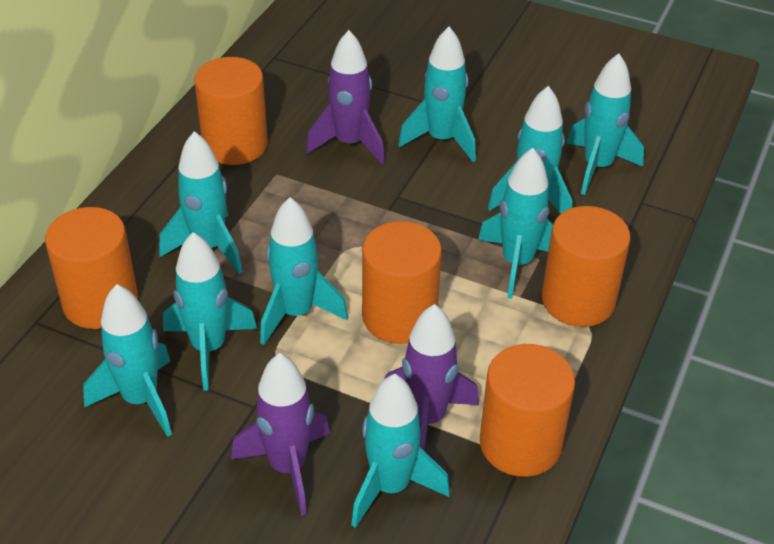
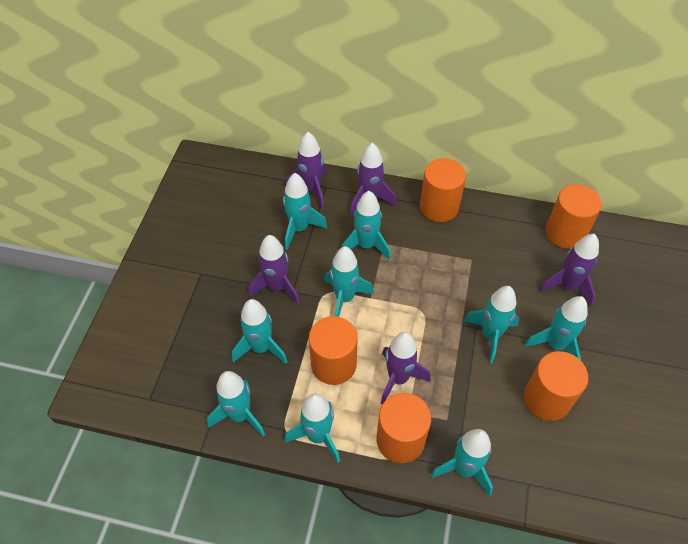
purple rocket: 3 -> 5

